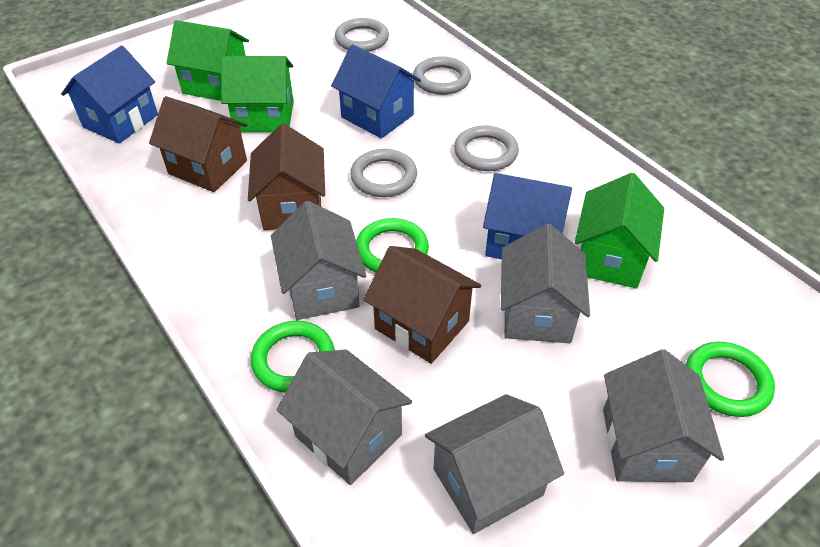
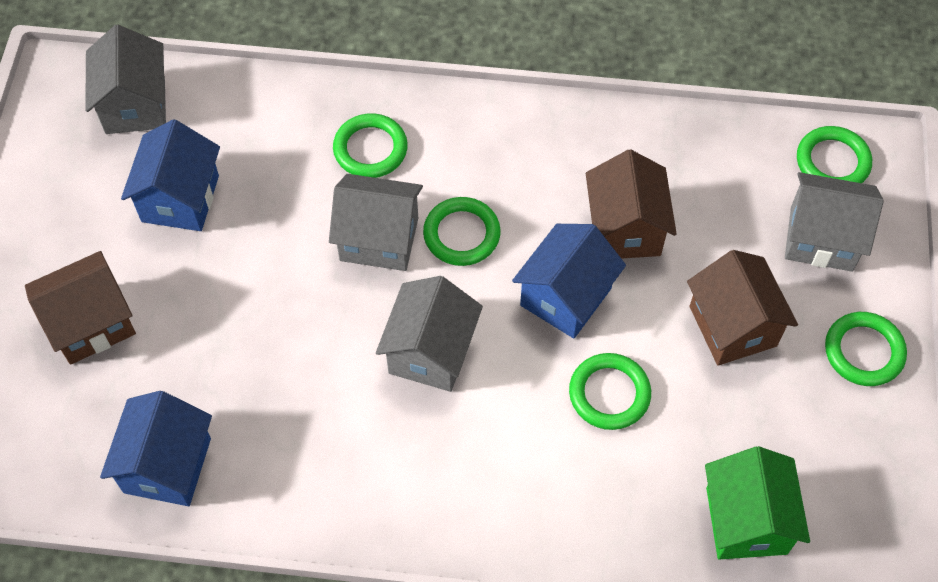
green house: 3 -> 1
green ring: 3 -> 5
grey house: 5 -> 4
grey ring: 4 -> 0

